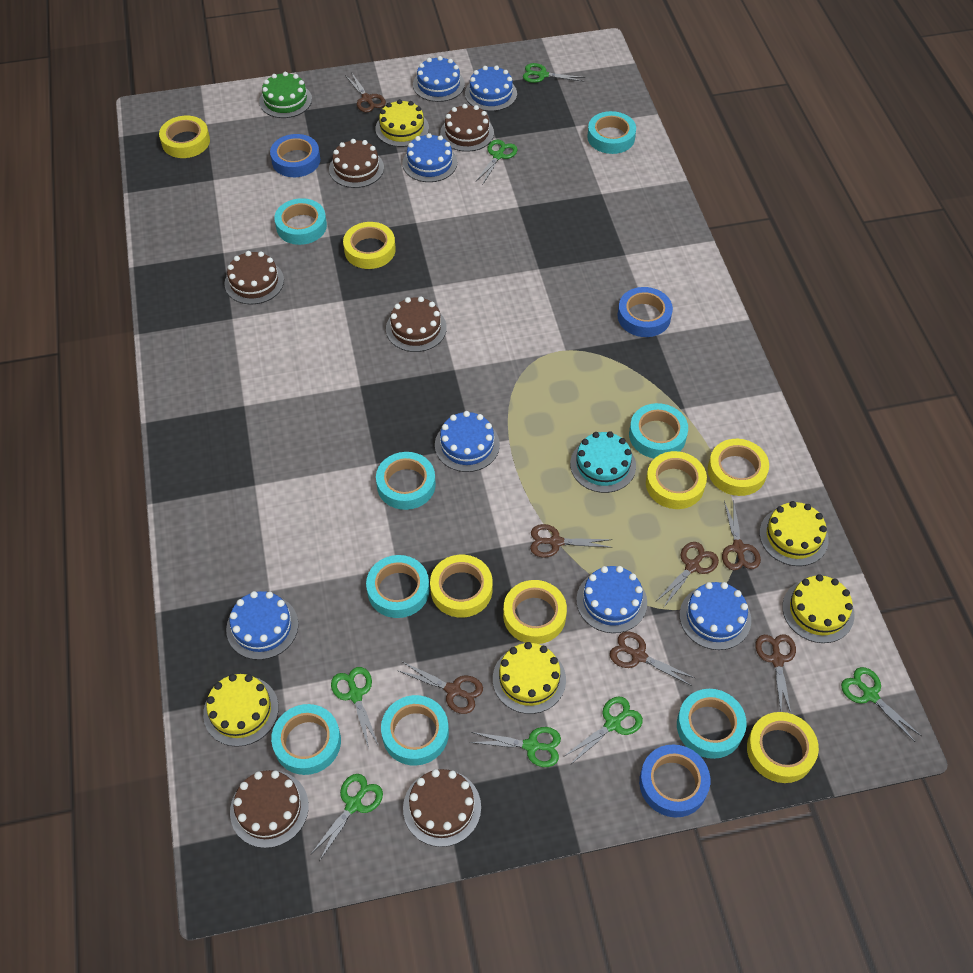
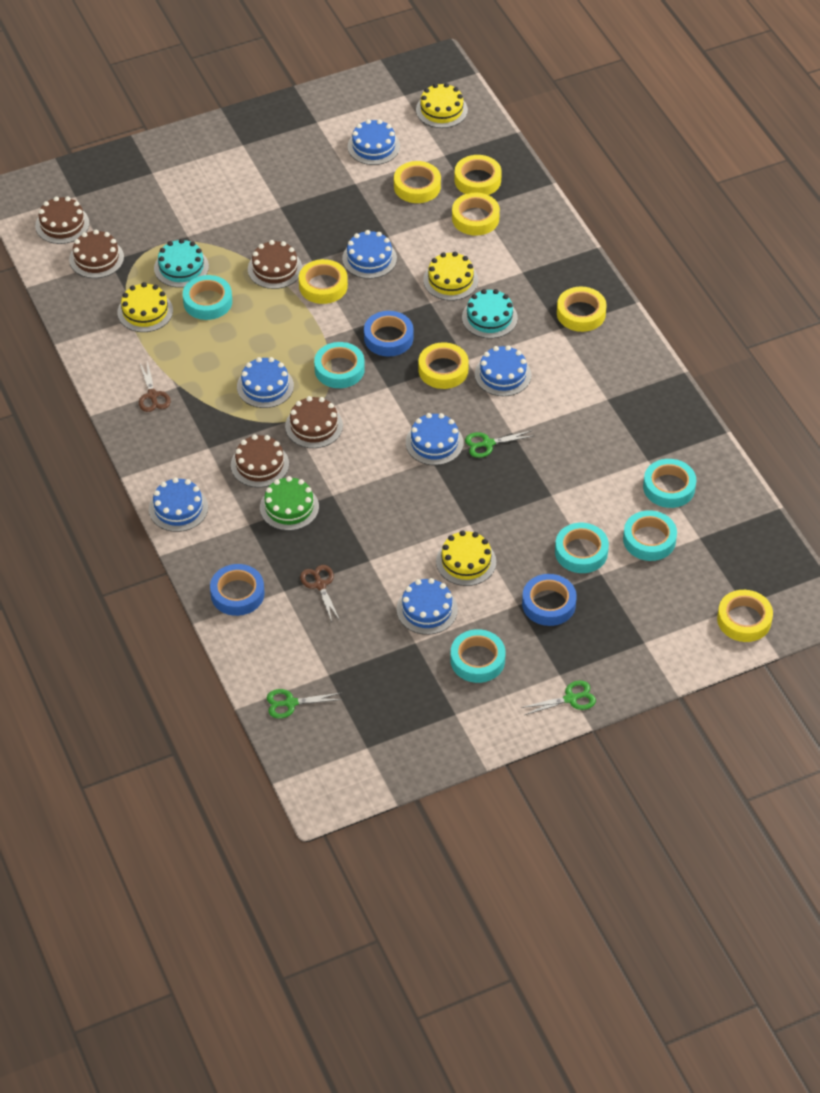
brown cake: 6 -> 5
brown scissors: 7 -> 2
green scissors: 7 -> 3
turquoise cake: 1 -> 2
turquoise tape: 8 -> 6
yellow cake: 5 -> 4

